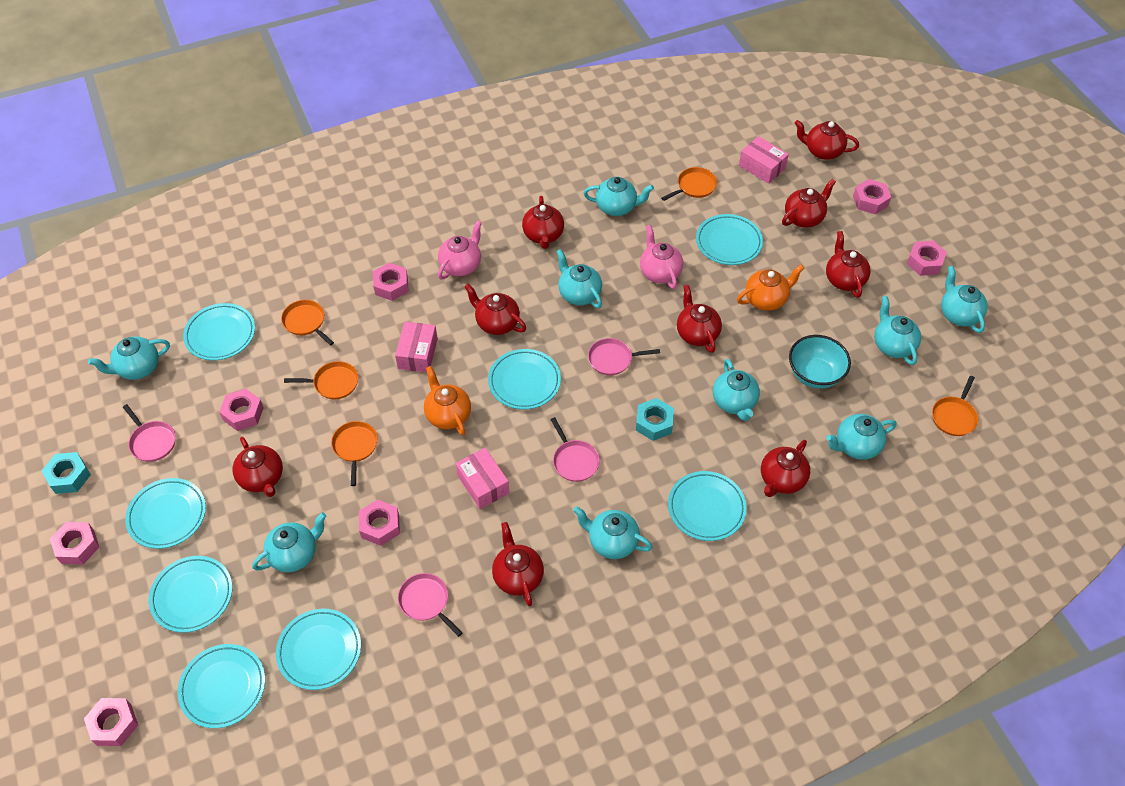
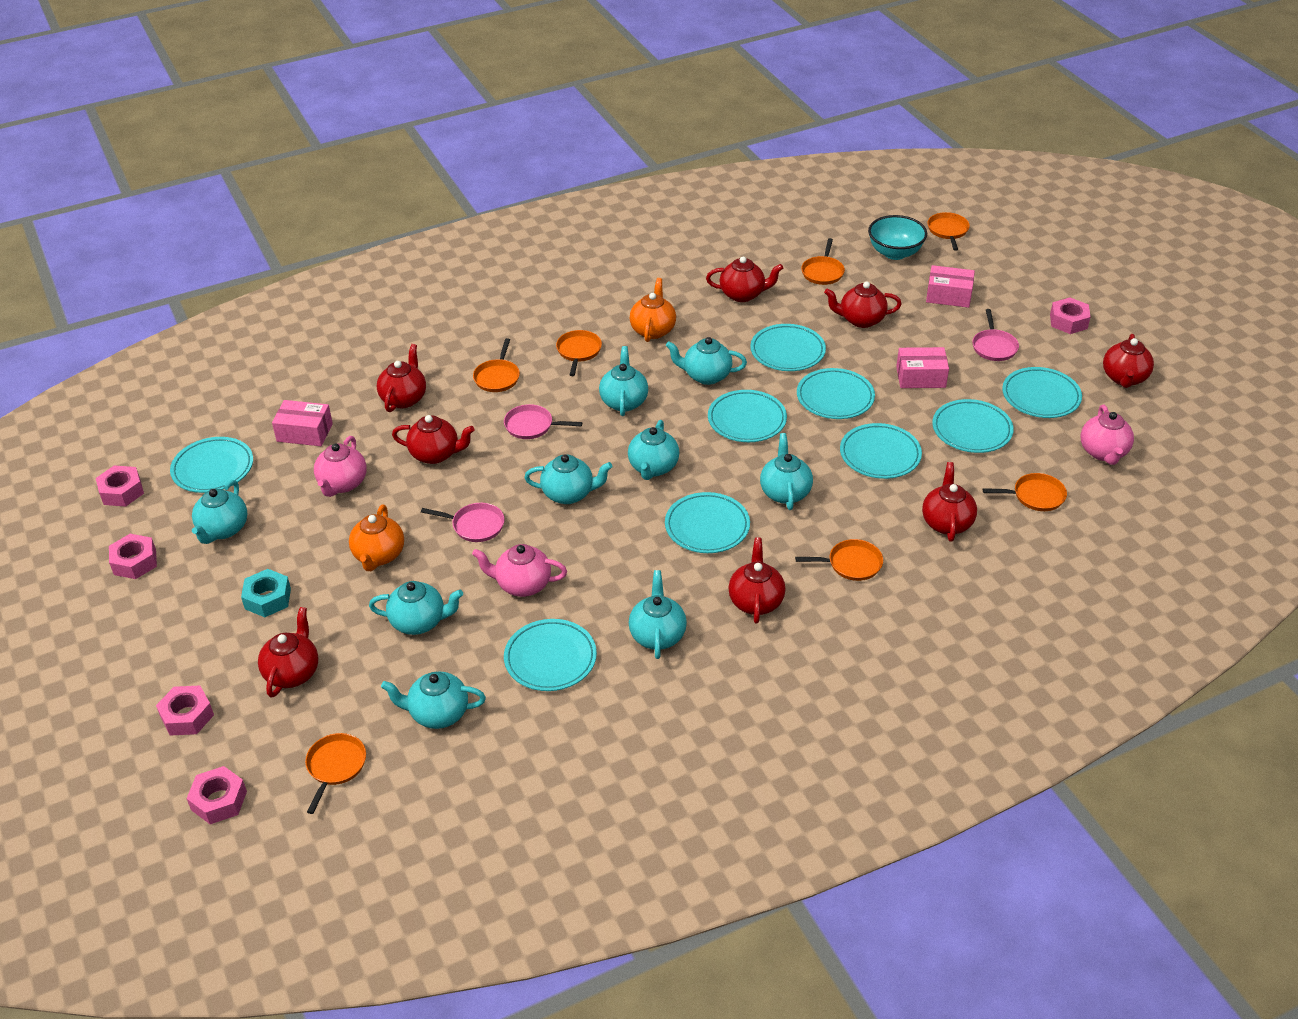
orange pan: 5 -> 7
pink nut: 7 -> 5
pink pan: 4 -> 3
pink teapot: 2 -> 3
red teapot: 9 -> 8
turquoise nut: 2 -> 1
turquoise plate: 8 -> 9

